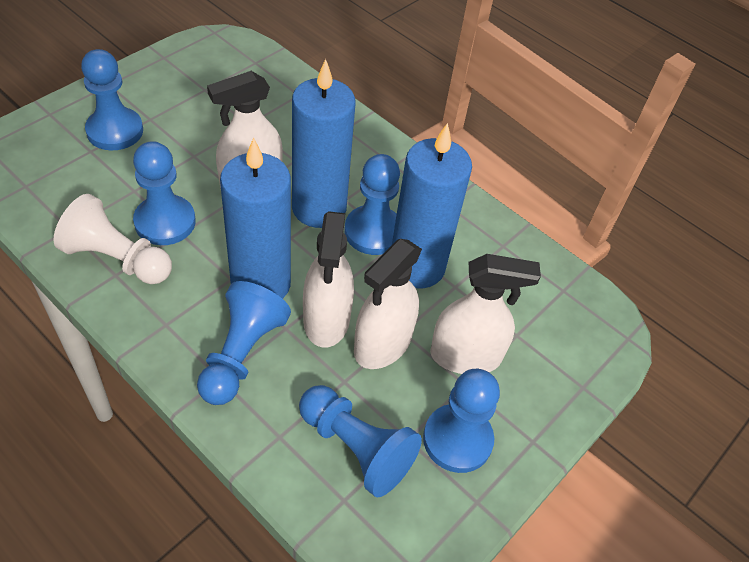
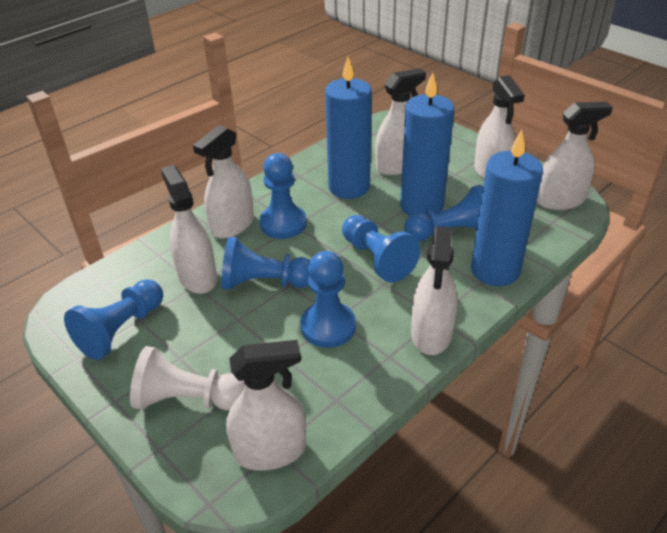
white spray bottle: 4 -> 7

